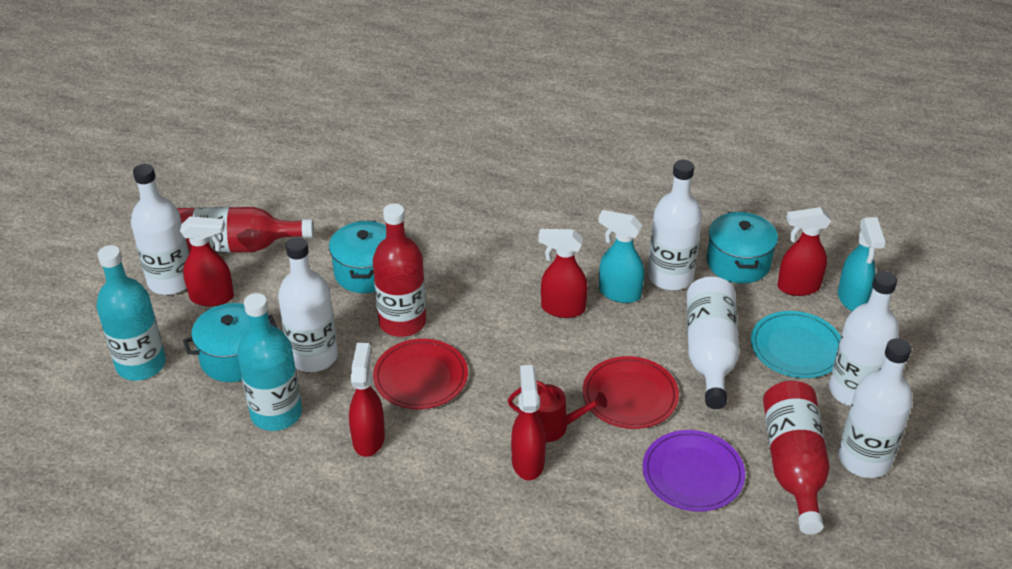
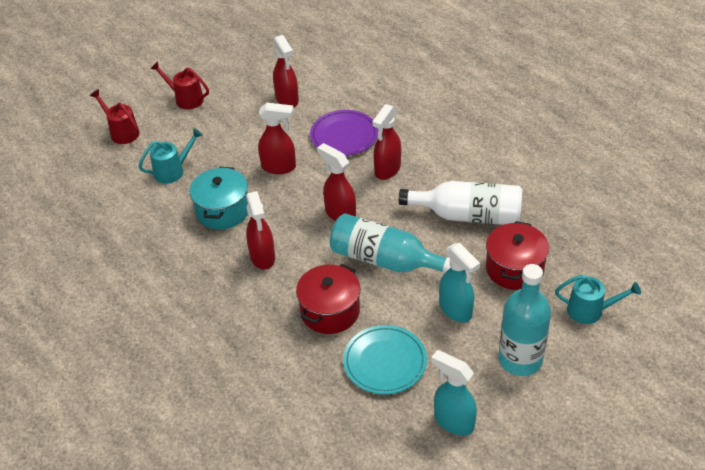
red bottle: 3 -> 0
red plate: 2 -> 0
red pot: 0 -> 2
red watering can: 1 -> 2
turquoise pot: 3 -> 1
turquoise watering can: 0 -> 2
white bottle: 6 -> 1

